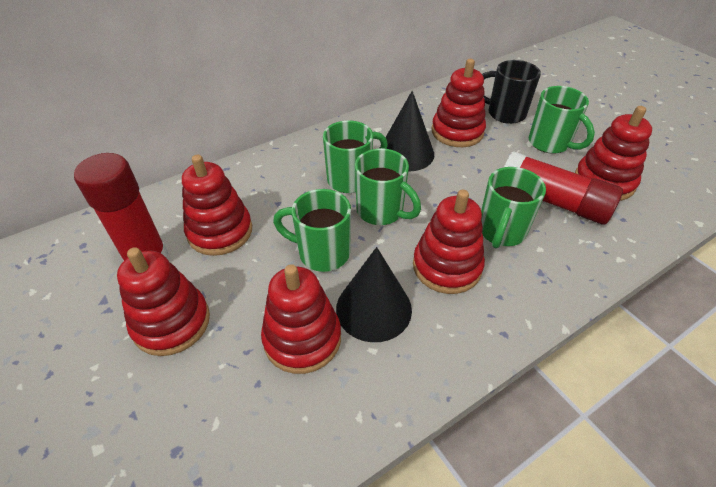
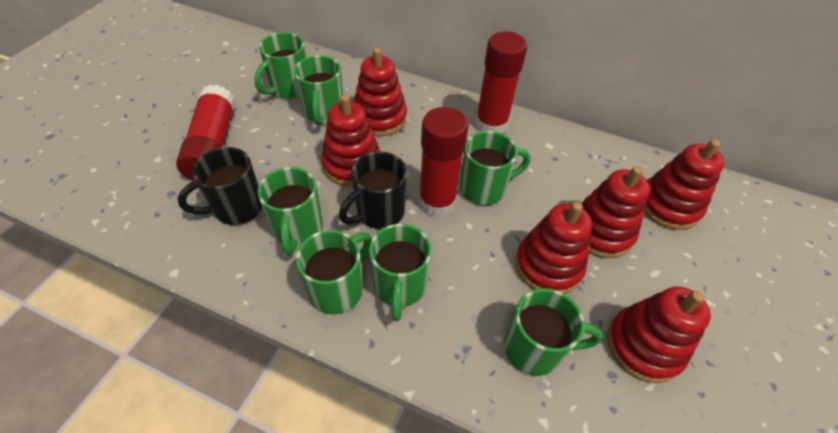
black cone: 2 -> 0
black mug: 1 -> 2
green mug: 5 -> 7
red glue stick: 2 -> 3

